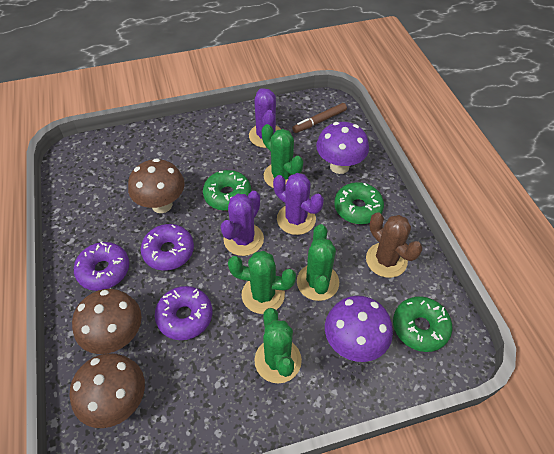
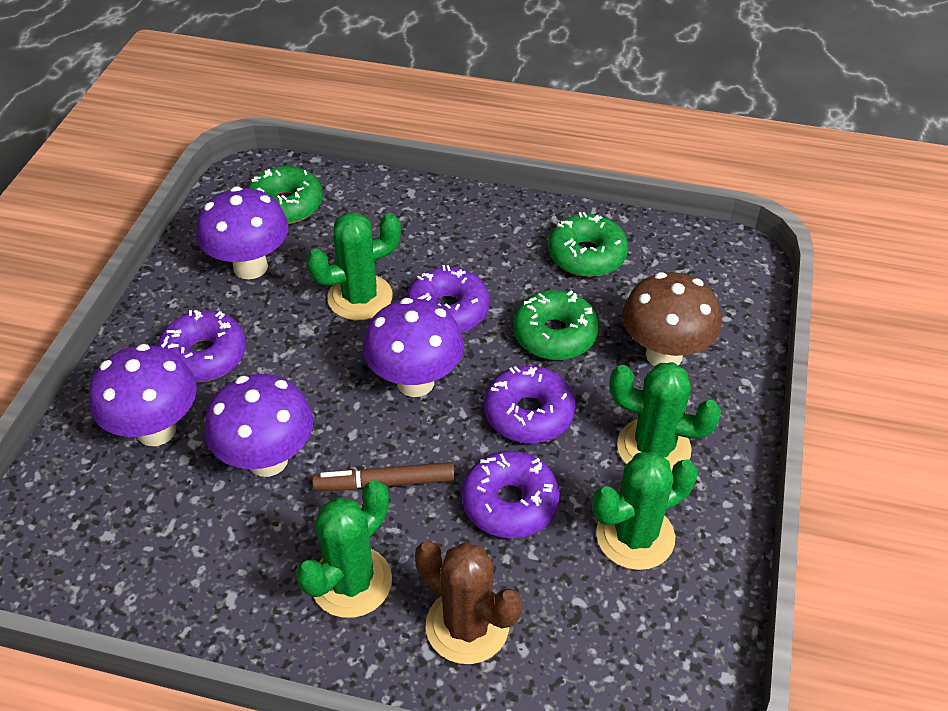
brown mushroom: 3 -> 1
purple cactus: 3 -> 0
purple donut: 3 -> 4
purple mushroom: 2 -> 4

